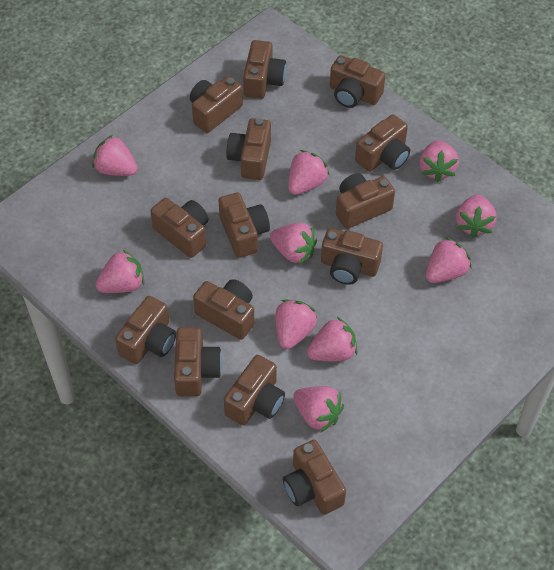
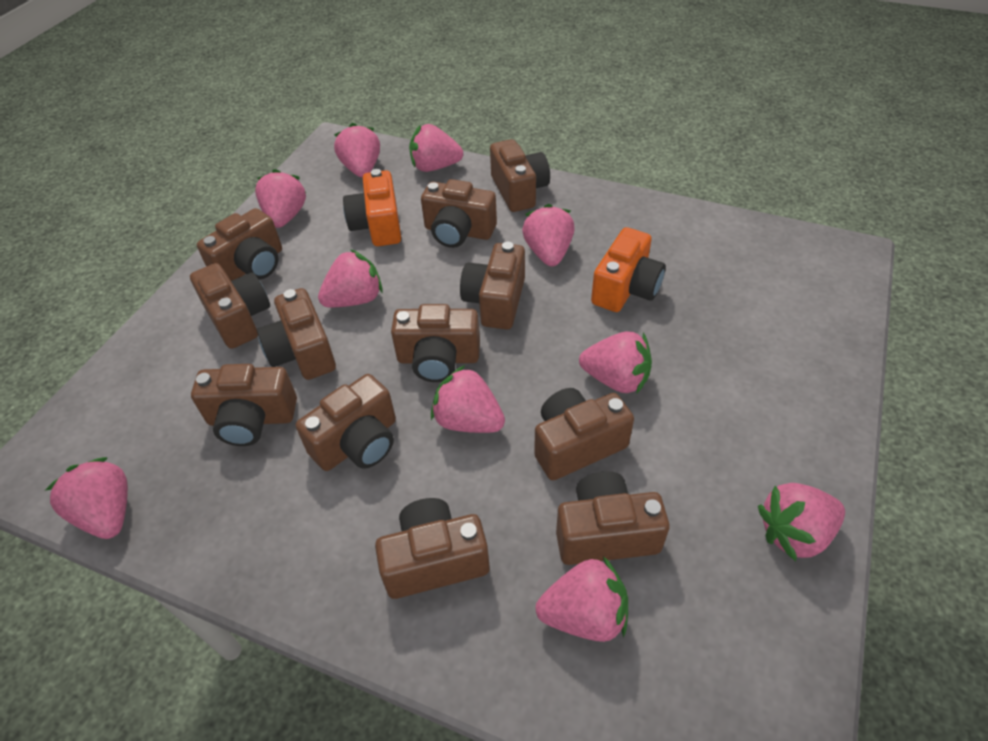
brown camera: 14 -> 12
orange camera: 0 -> 2

